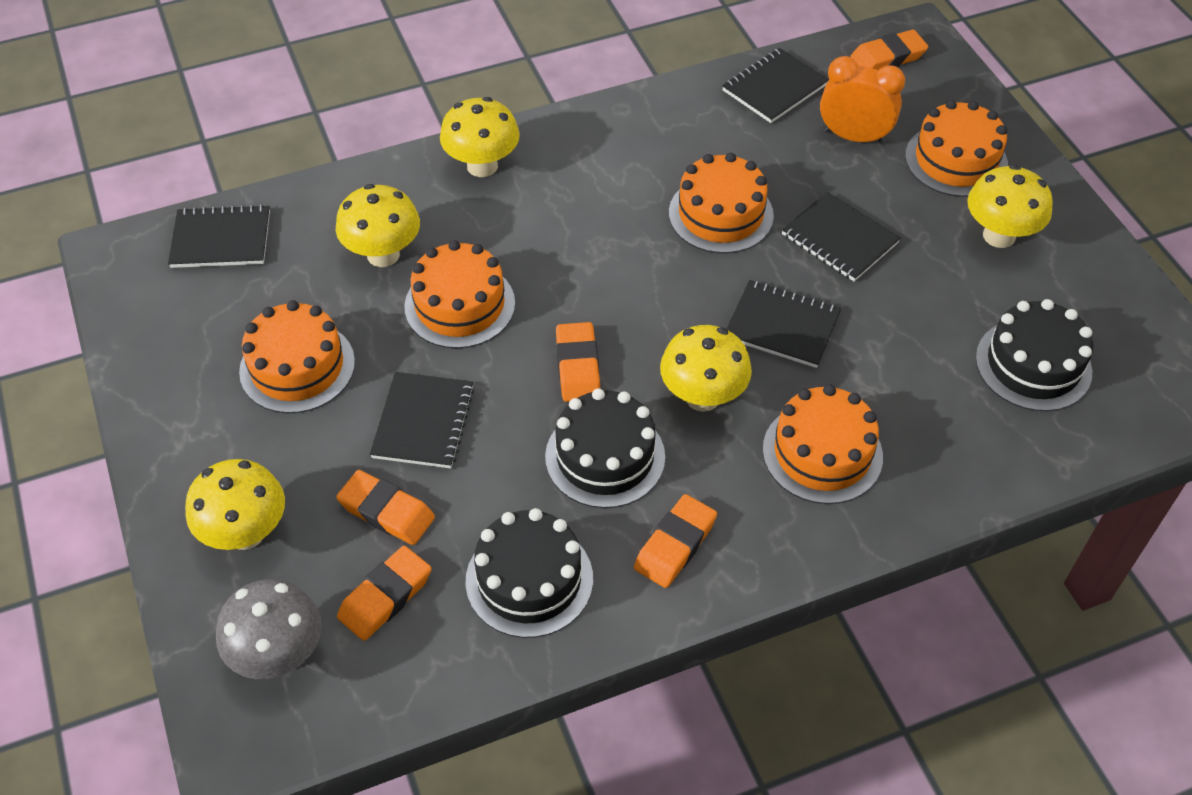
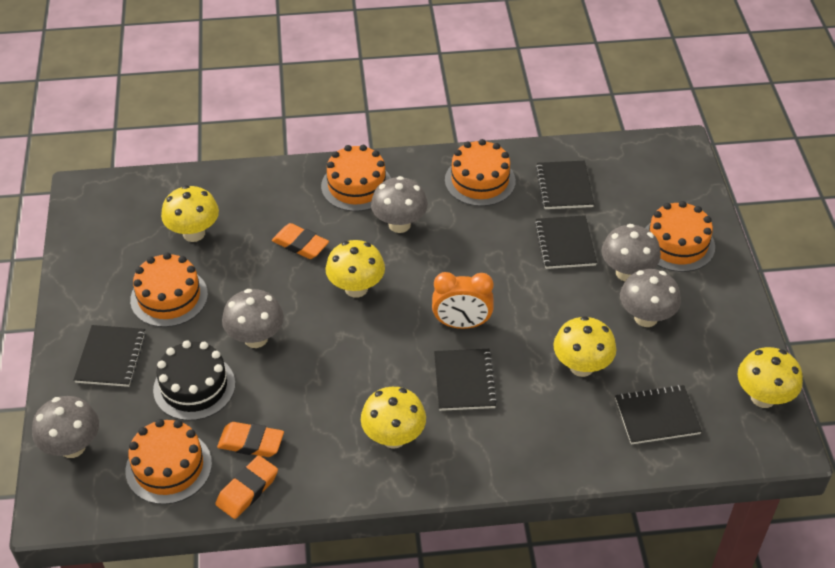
black cake: 3 -> 1
grey mushroom: 1 -> 5
orange eraser: 5 -> 3

